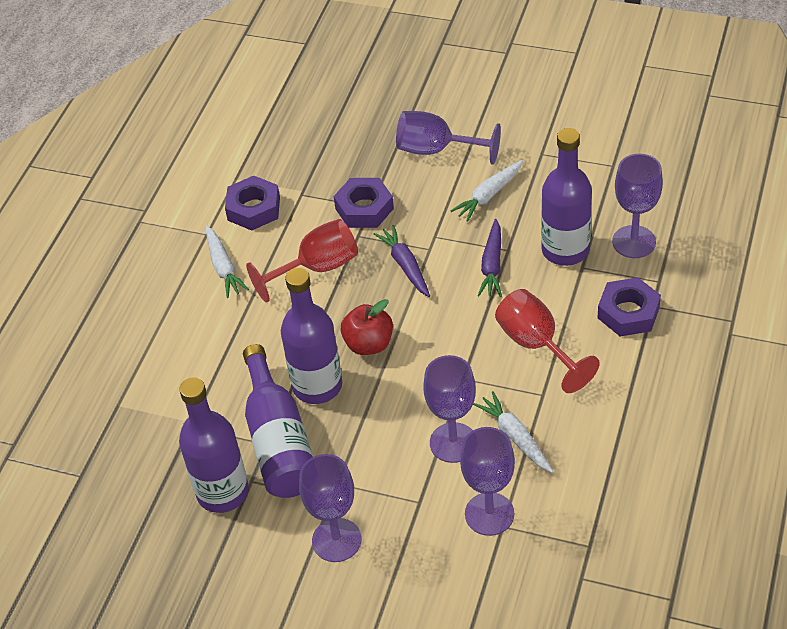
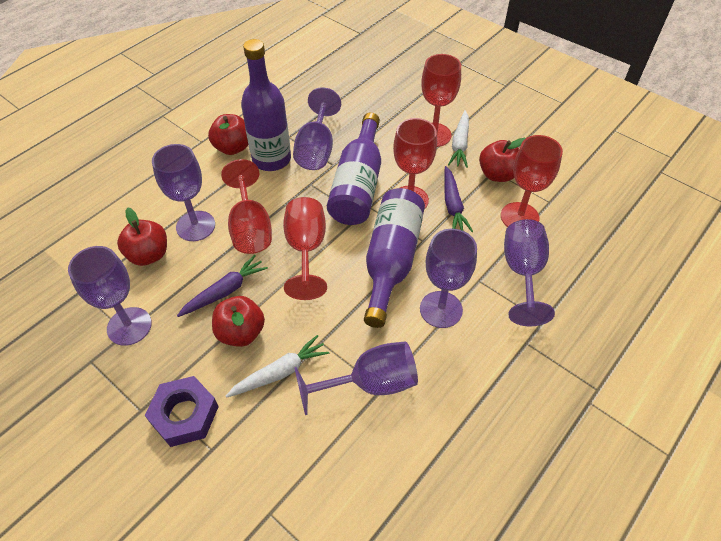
purple bottle: 4 -> 3
purple goblet: 5 -> 6
purple nut: 3 -> 1
red apple: 1 -> 4
red goblet: 2 -> 5
white carrot: 3 -> 2

